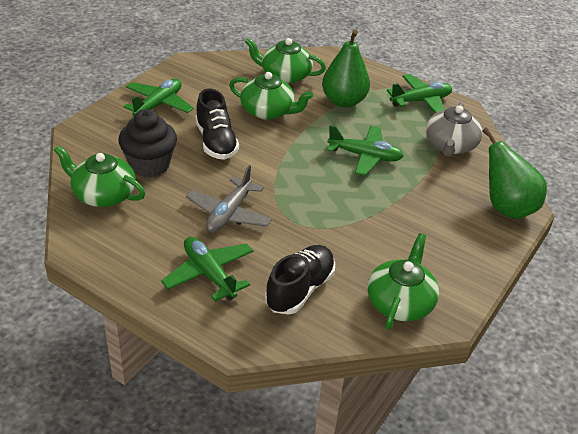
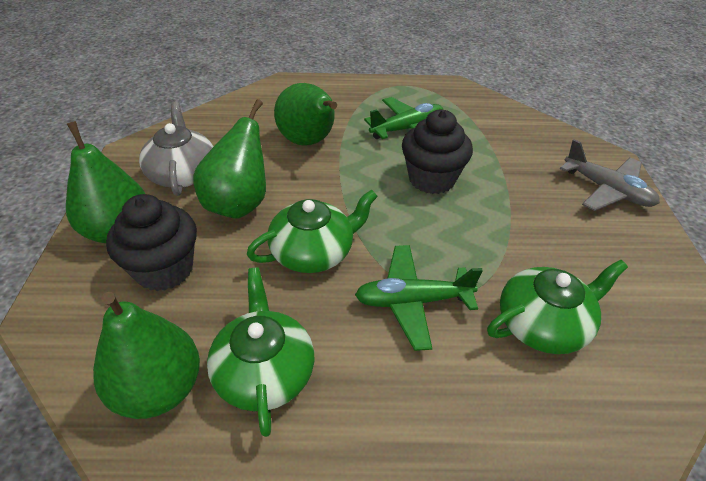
black cupcake: 1 -> 2
black shoe: 2 -> 0
green pear: 2 -> 4
green plane: 4 -> 2
green teapot: 4 -> 3

